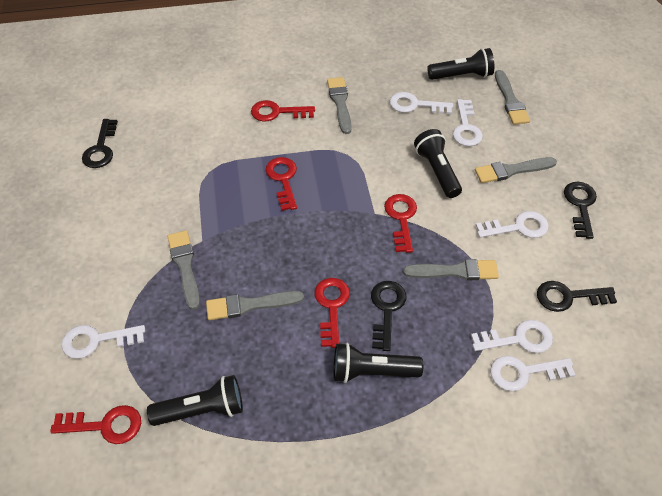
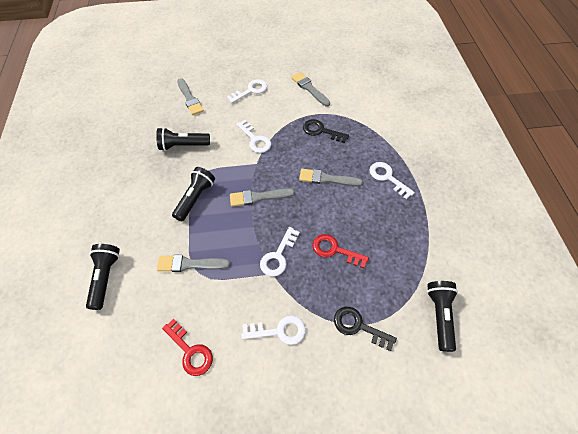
black key: 4 -> 2
grey brush: 6 -> 5
red key: 5 -> 2
white key: 6 -> 5

